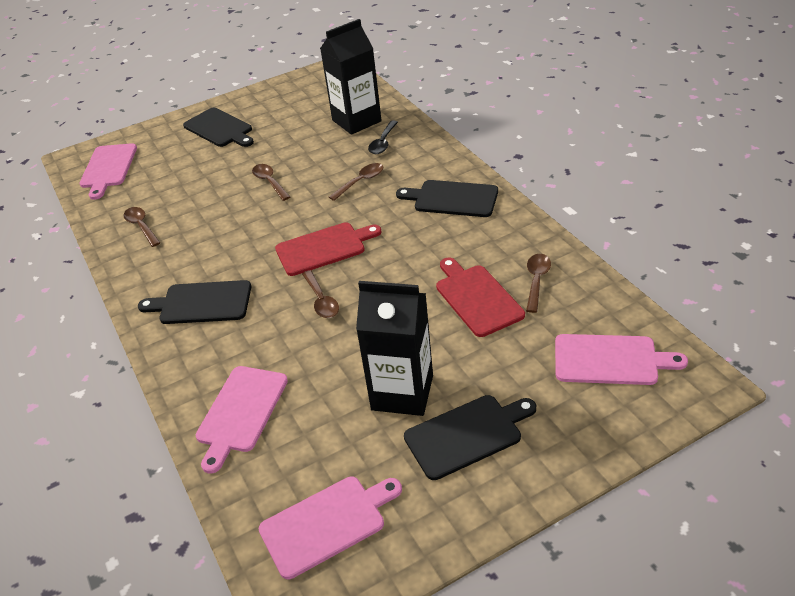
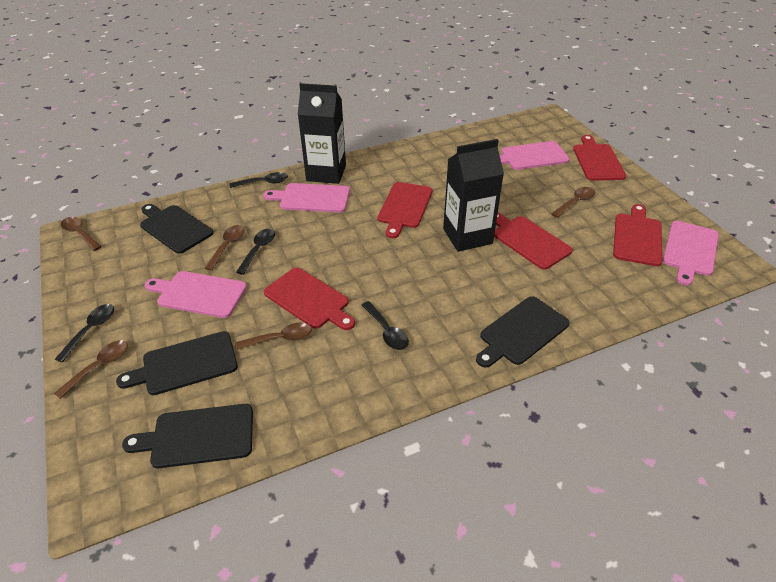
black spoon: 1 -> 4
red cutting board: 2 -> 5

